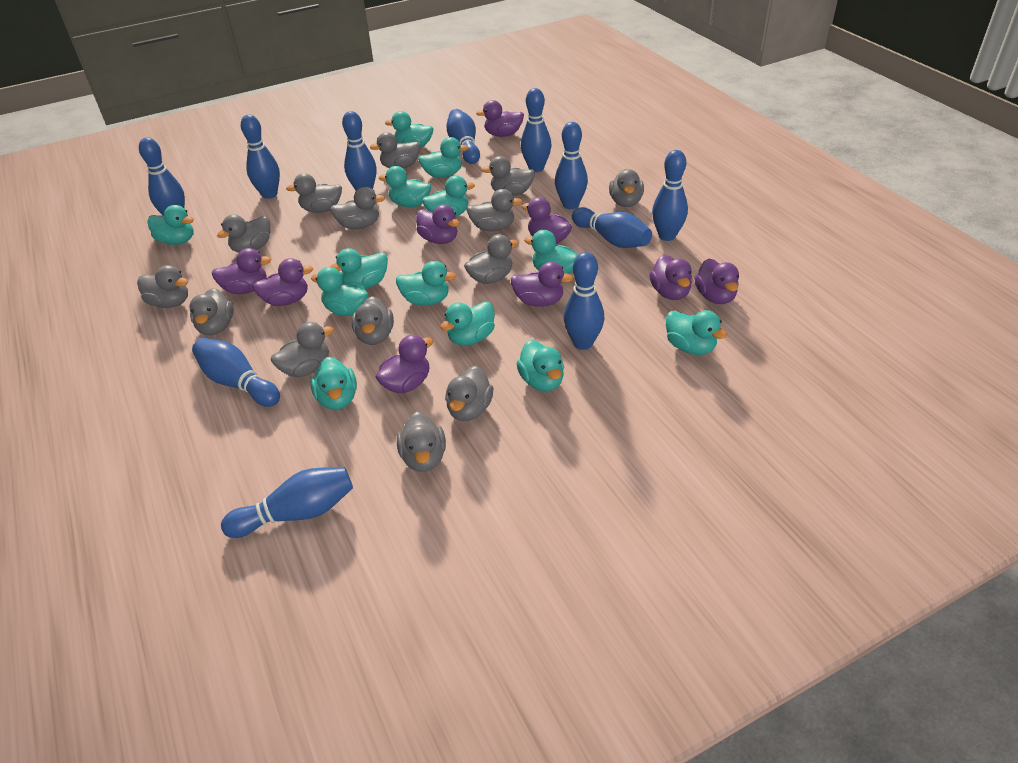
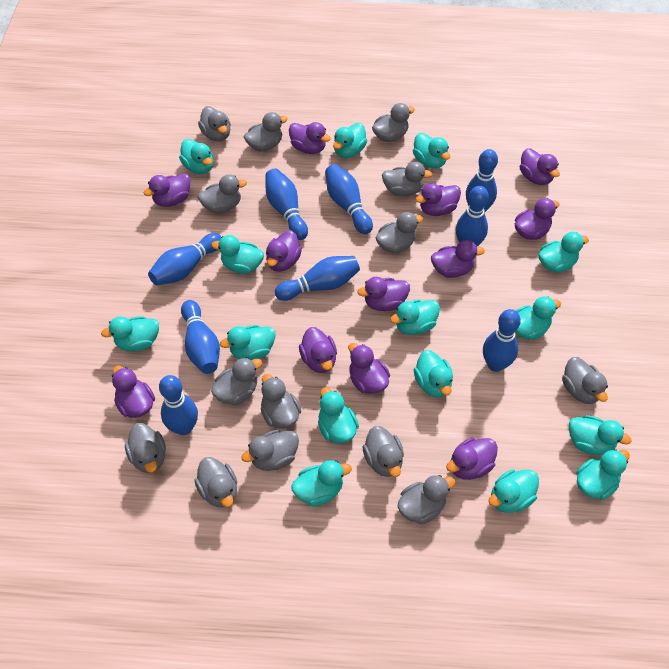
blue bowling pin: 11 -> 9
purple duck: 9 -> 12
turquoise duck: 13 -> 15

